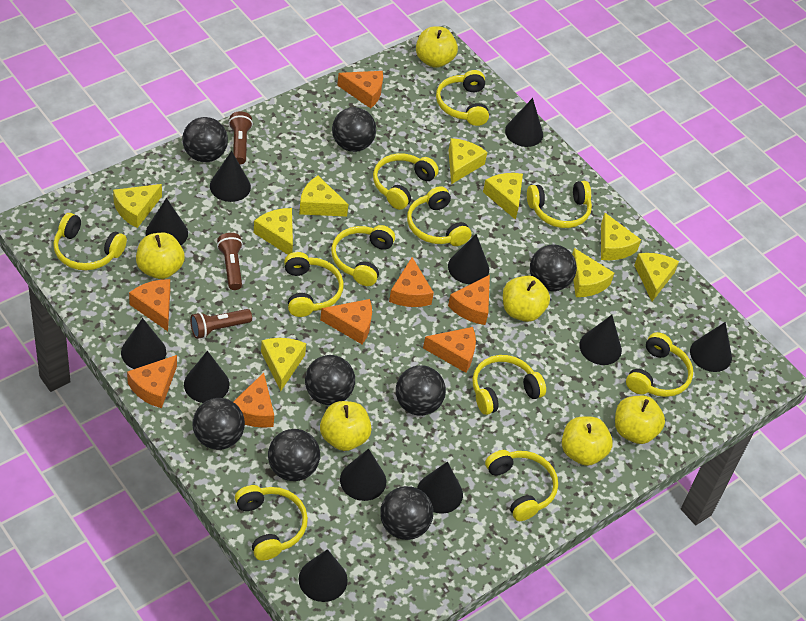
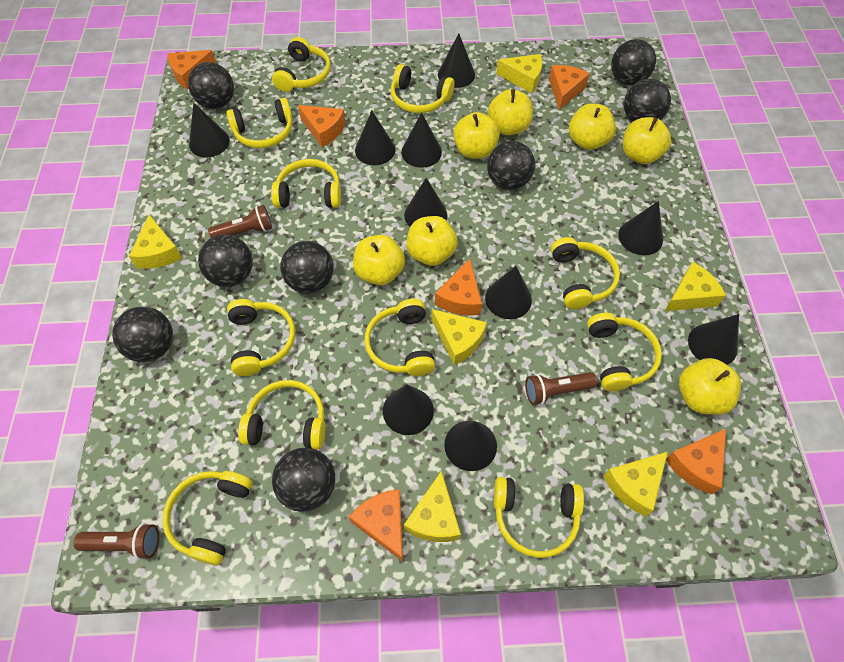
black cone: 11 -> 10
orange cheese: 8 -> 6
yellow apple: 6 -> 7
yellow cheese: 9 -> 6

